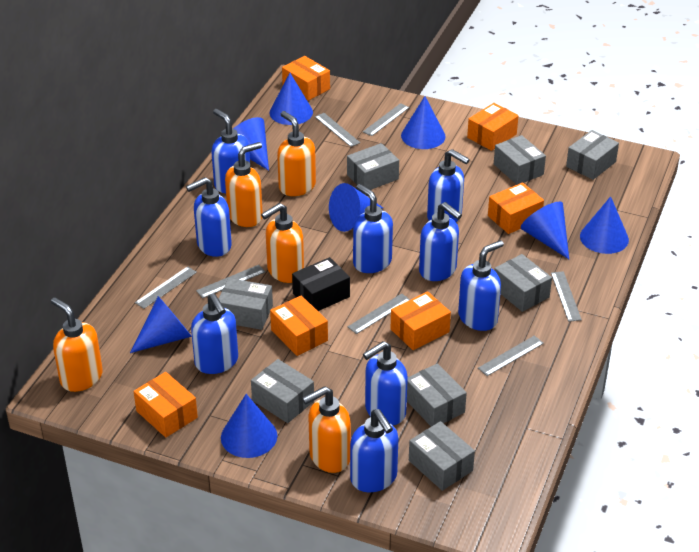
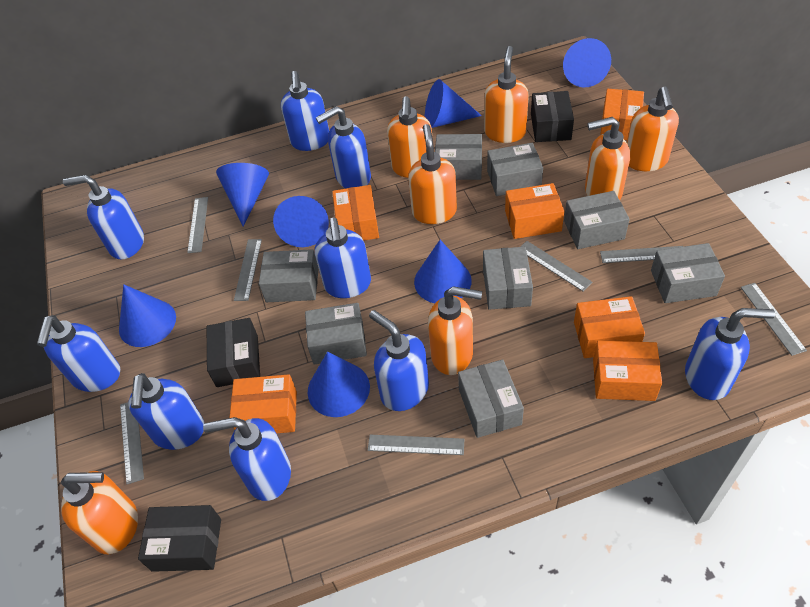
black box: 1 -> 3
blue cone: 8 -> 7
orange soap dispenser: 5 -> 7

